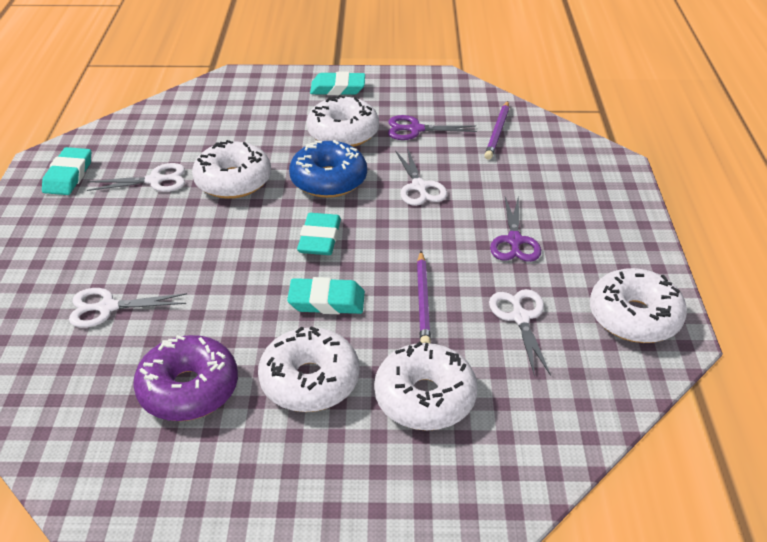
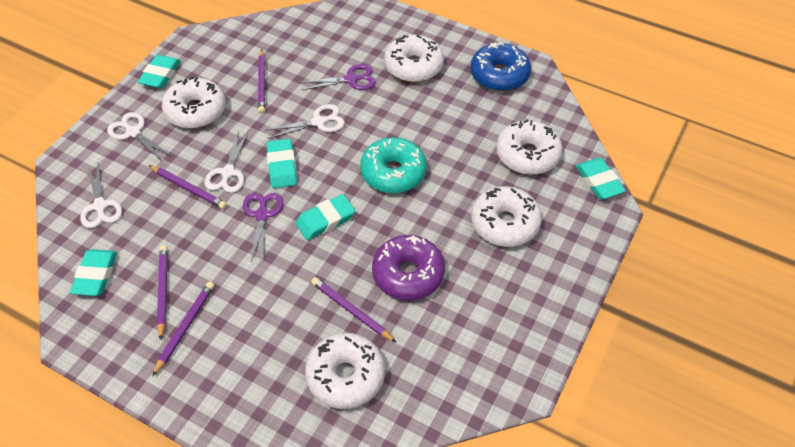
purple pencil: 2 -> 5
turquoise donut: 0 -> 1
turquoise eraser: 4 -> 5

